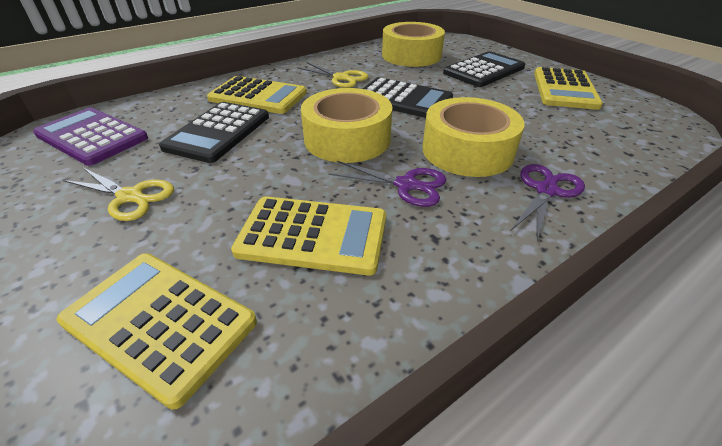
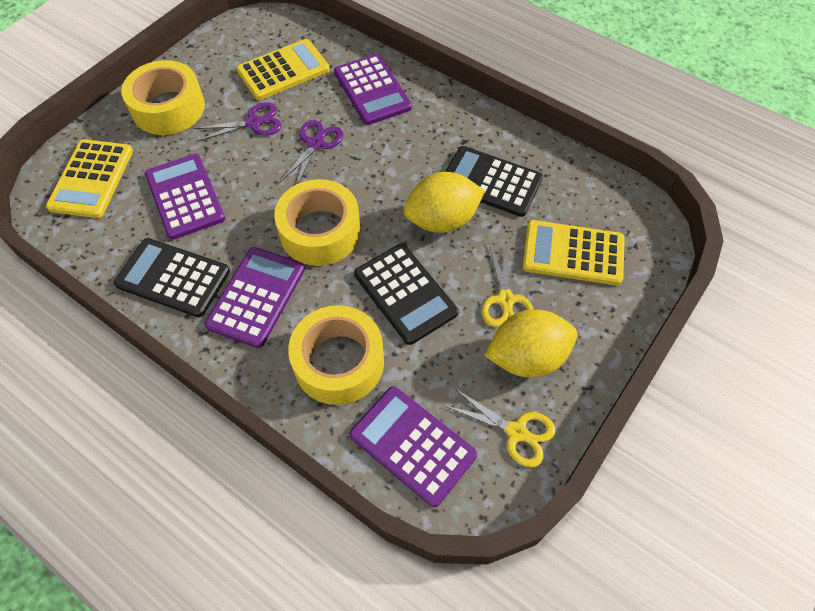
purple calculator: 1 -> 4
yellow calculator: 4 -> 3
yellow lemon: 0 -> 2

